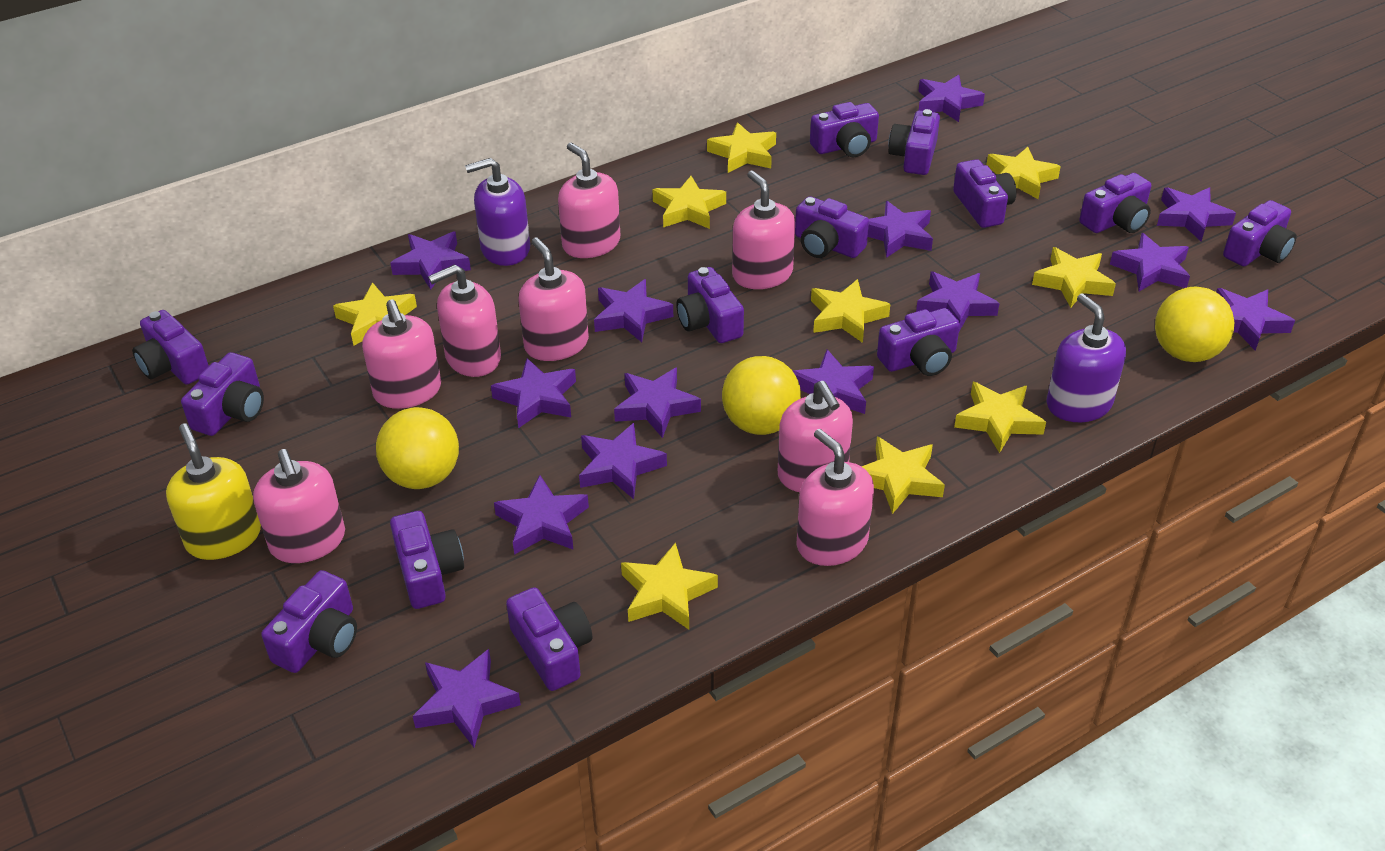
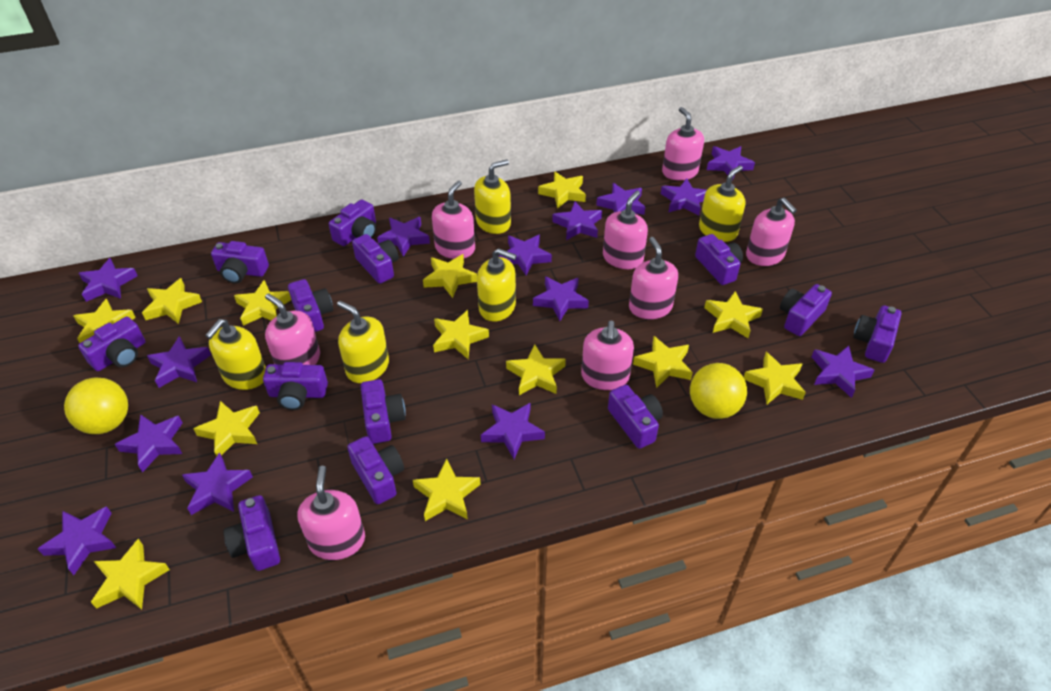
purple soap dispenser: 2 -> 0
yellow ball: 3 -> 2
yellow soap dispenser: 1 -> 5
yellow star: 9 -> 13

